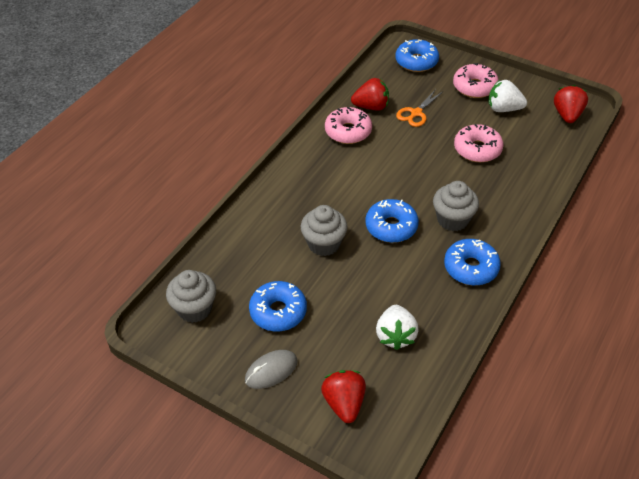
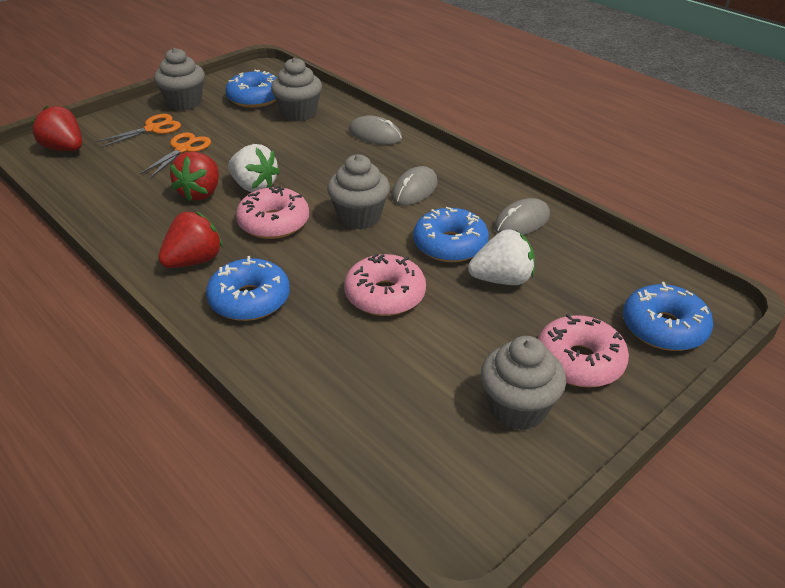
grey cupcake: 3 -> 4
grey mouse: 1 -> 3
orange scissors: 1 -> 2

